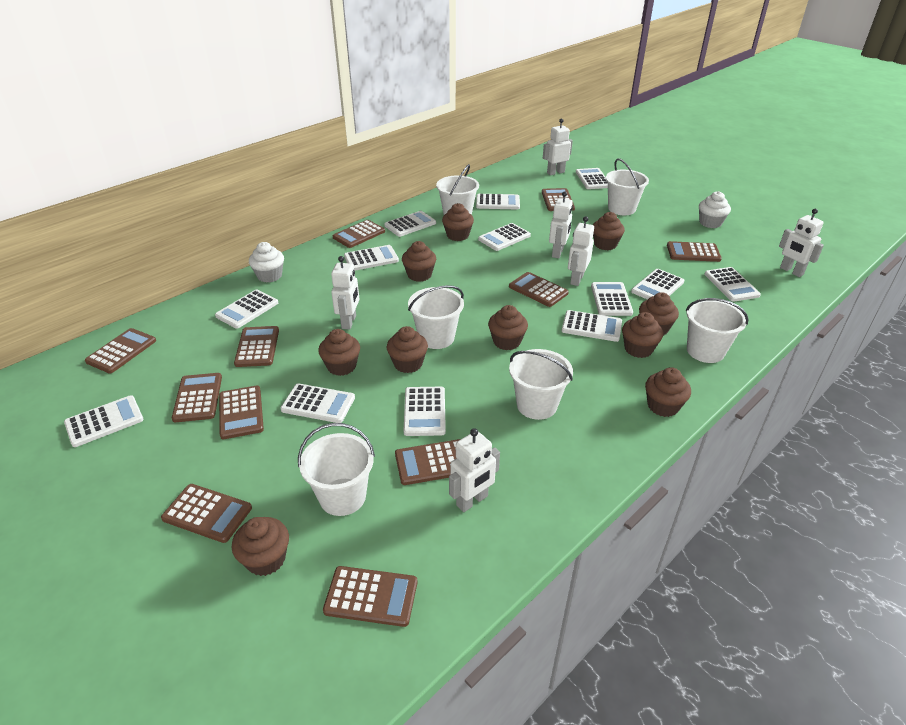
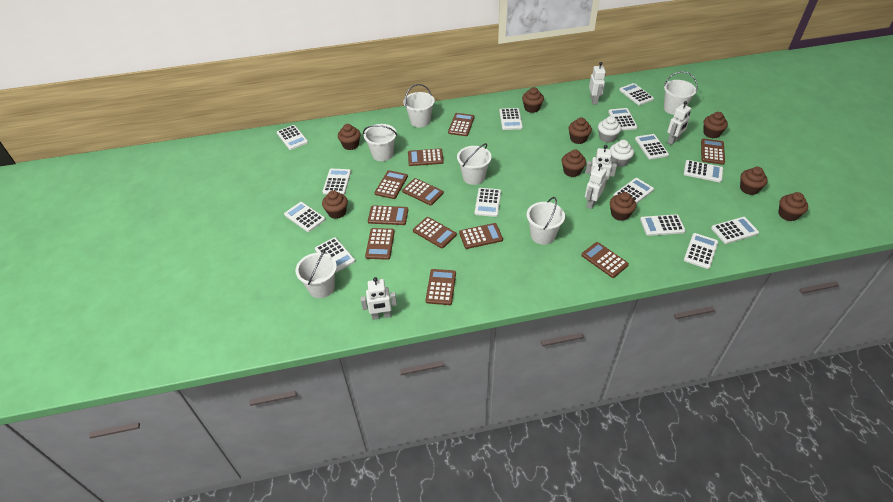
brown cupcake: 10 -> 9
white calculator: 13 -> 14
white robot: 6 -> 5

